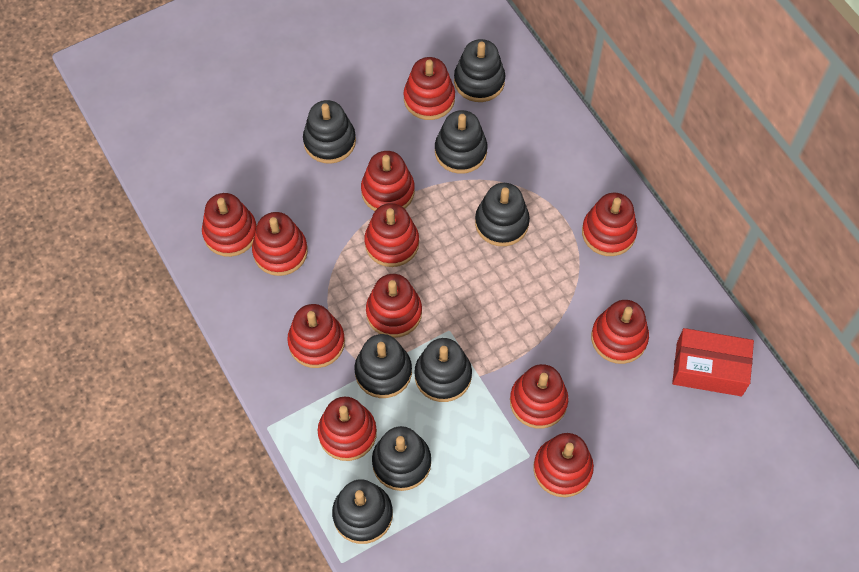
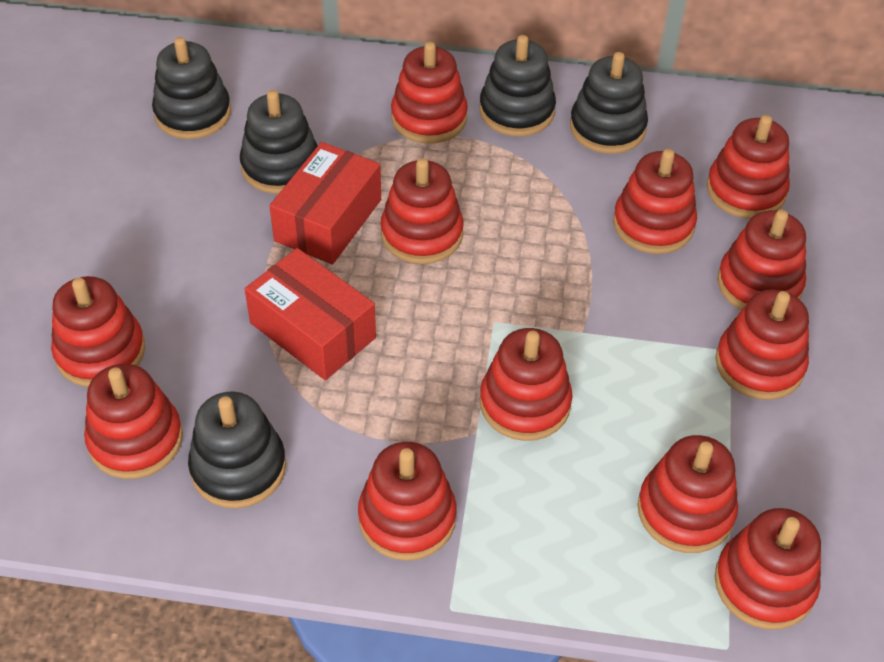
black stacking toy: 8 -> 5
red box: 1 -> 2

